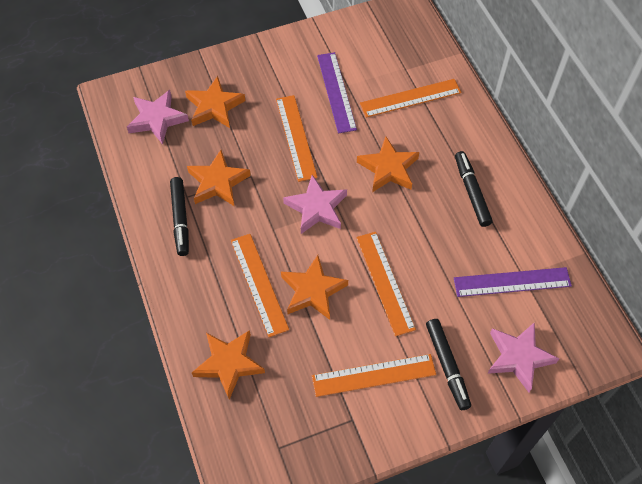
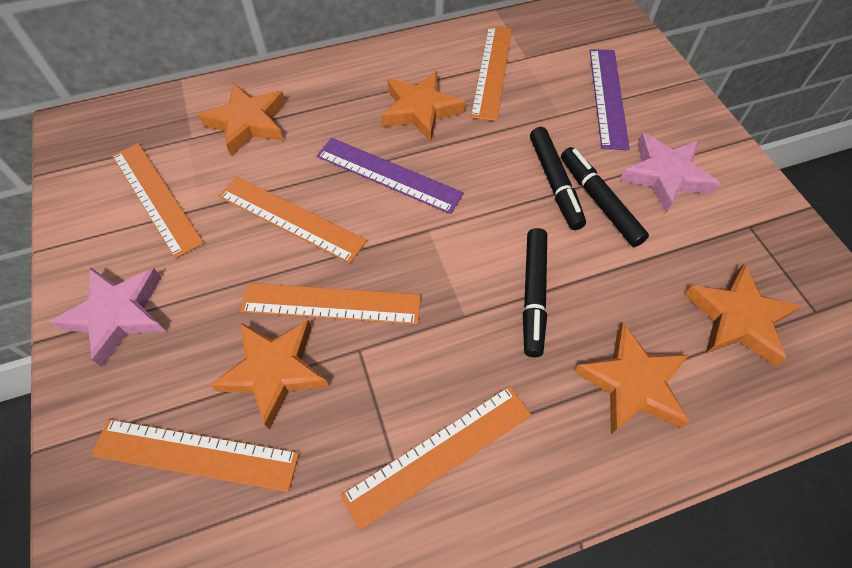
orange ruler: 5 -> 6
pink star: 3 -> 2

